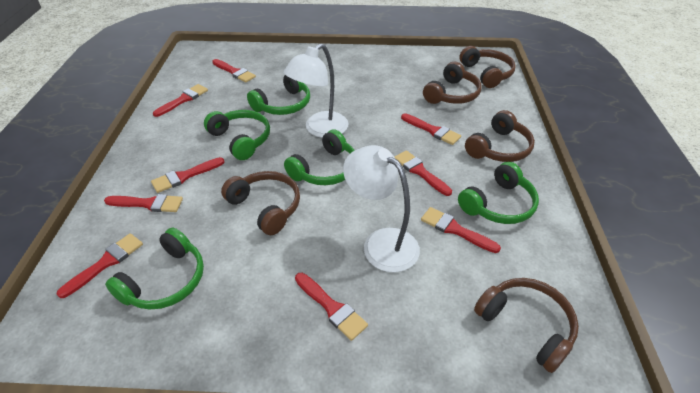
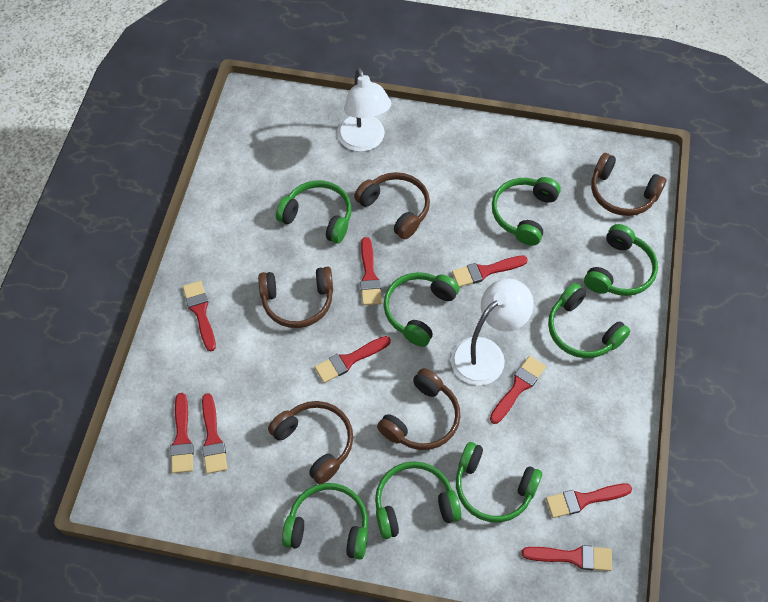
green headphones: 5 -> 8

